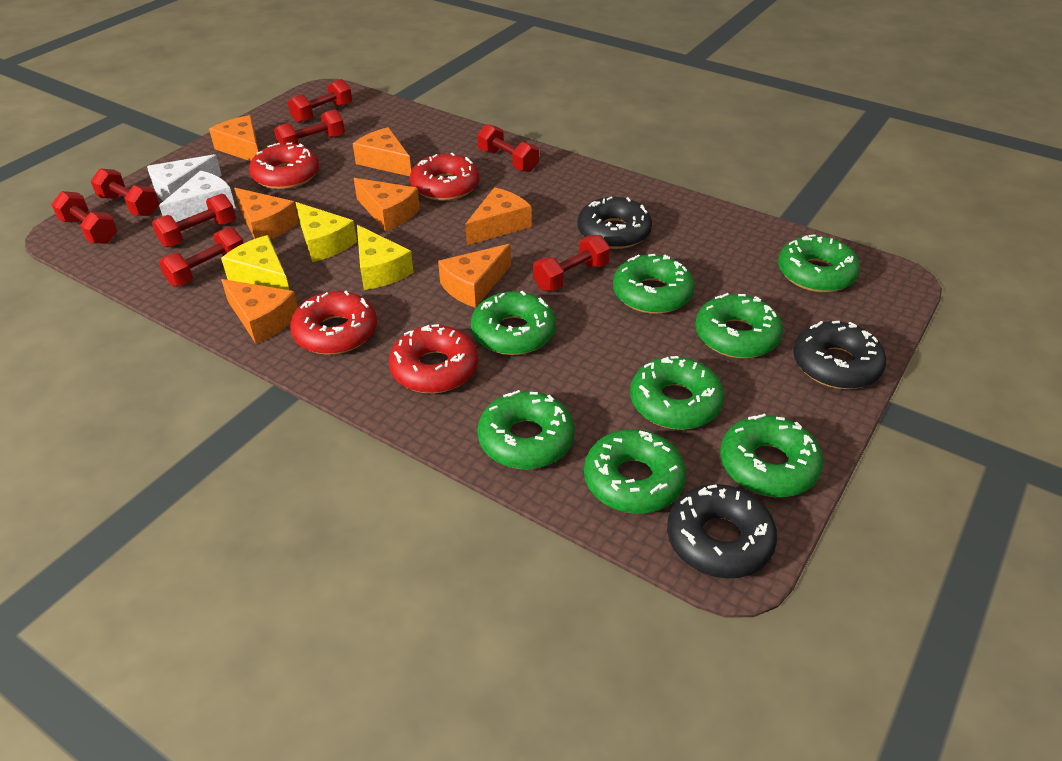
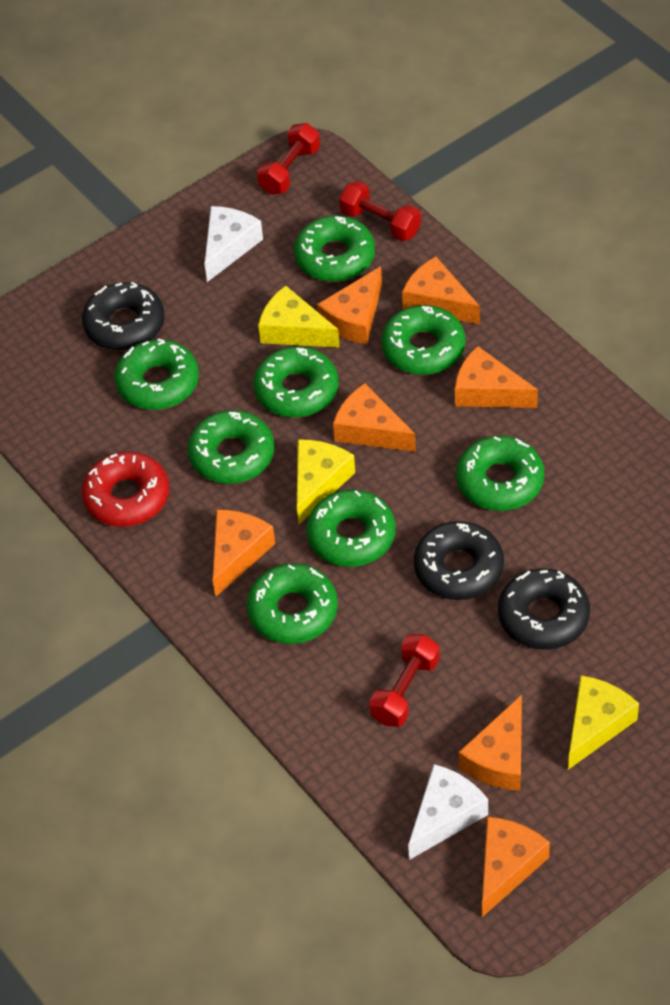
red donut: 4 -> 1
red dumbbell: 8 -> 3

